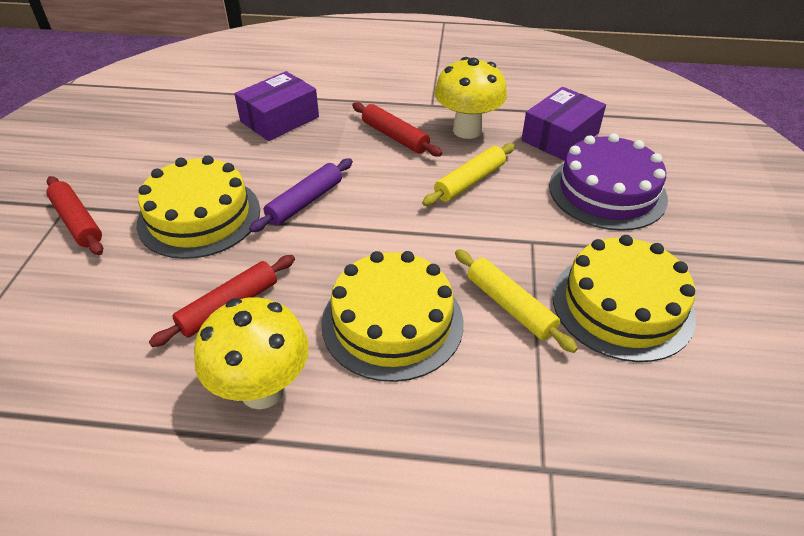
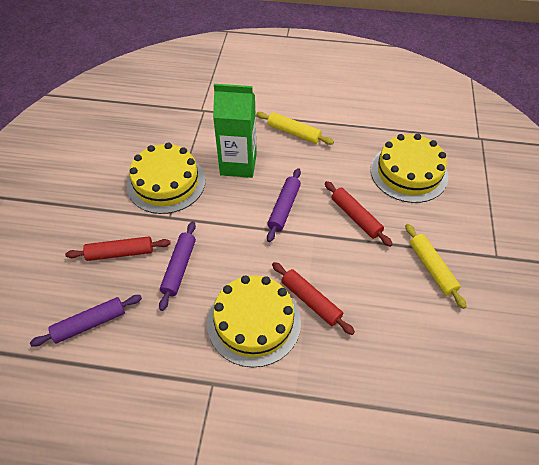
green carton: 0 -> 1
purple box: 2 -> 0
purple cake: 1 -> 0
purple rolling pin: 1 -> 3
yellow mushroom: 2 -> 0

